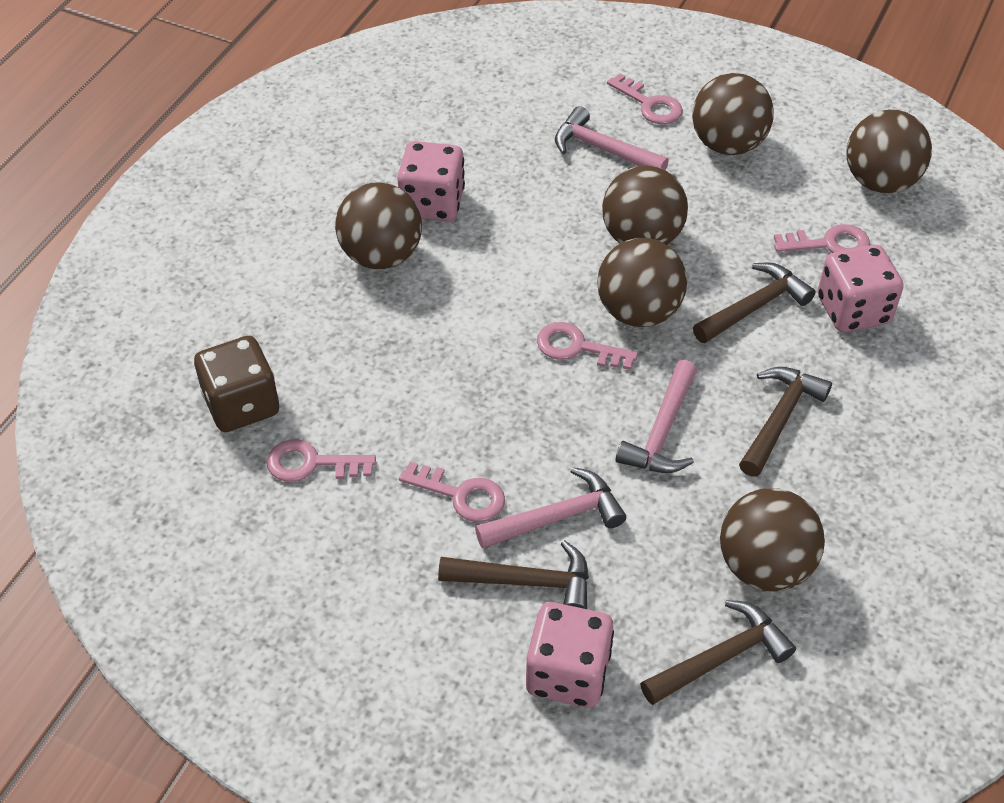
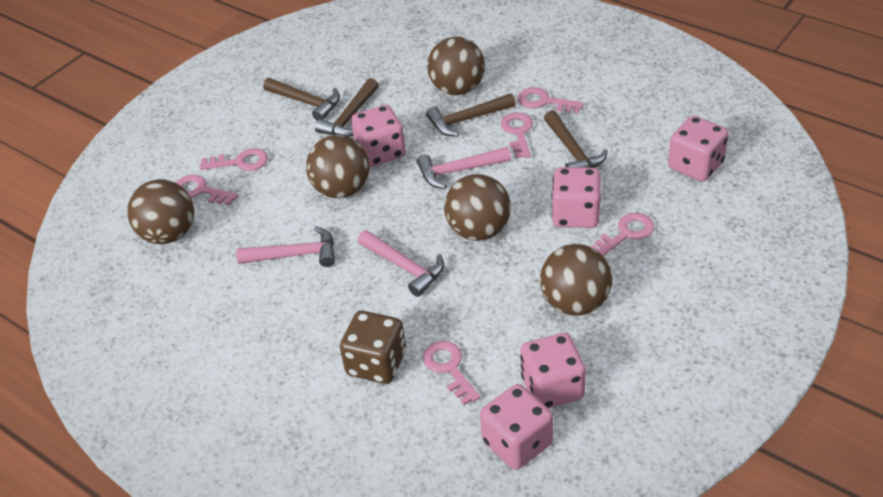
brown ball: 6 -> 5
pink dice: 3 -> 5
pink key: 5 -> 6

